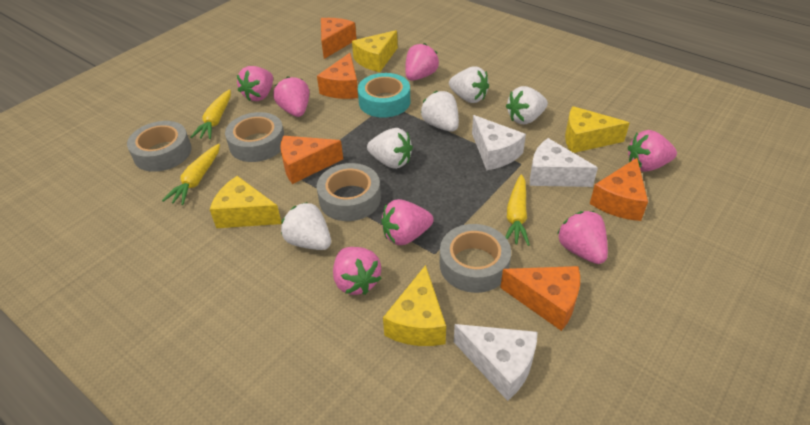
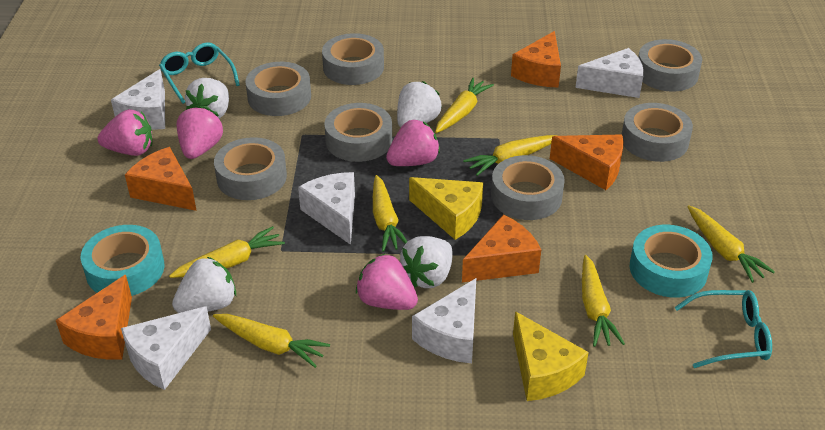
grey tape: 4 -> 7
pink strawberry: 7 -> 4
turquoise glasses: 0 -> 2
turquoise tape: 1 -> 2
white cheese: 3 -> 5
white strawberry: 5 -> 4
yellow carrot: 3 -> 7
yellow cheese: 4 -> 2

